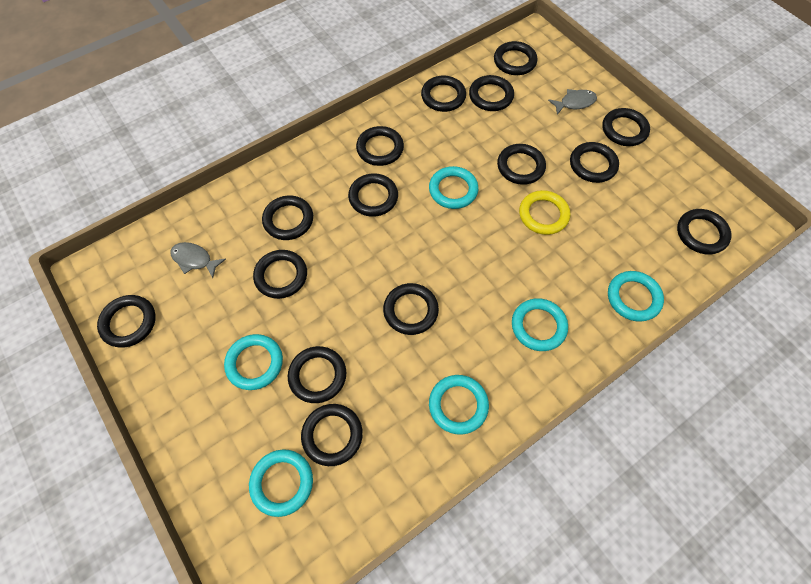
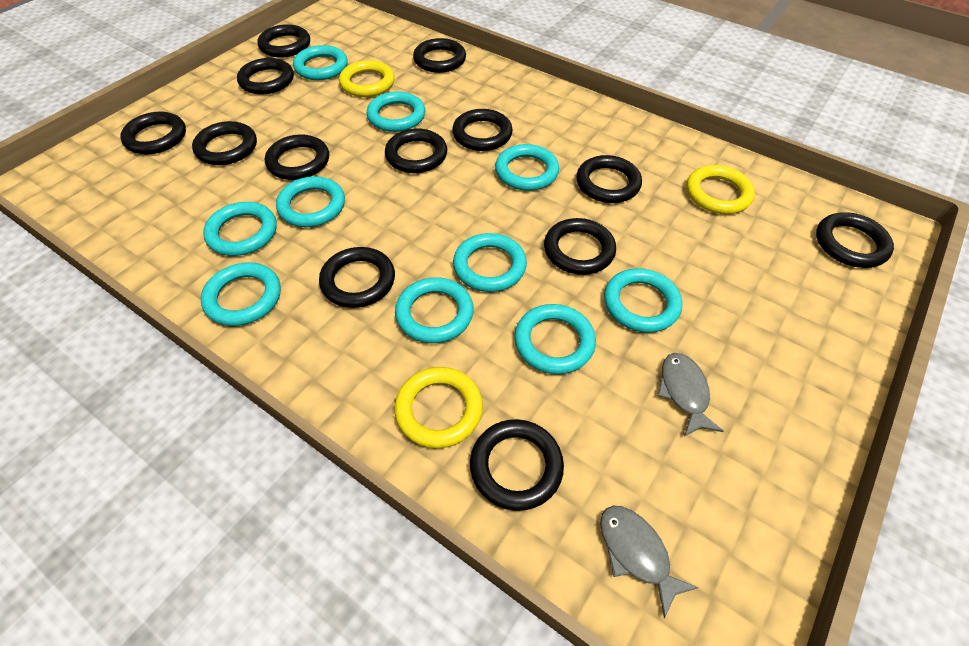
black ring: 15 -> 13
turquoise ring: 6 -> 10
yellow ring: 1 -> 3

